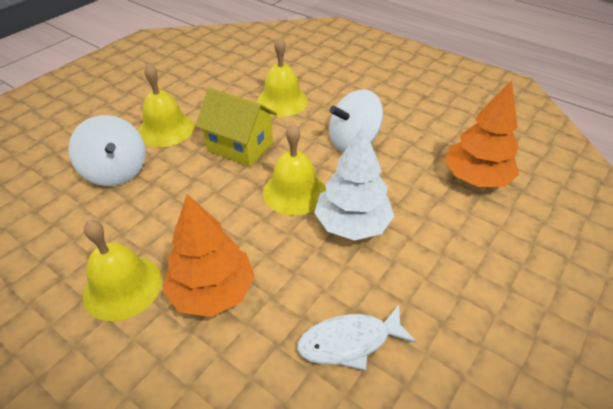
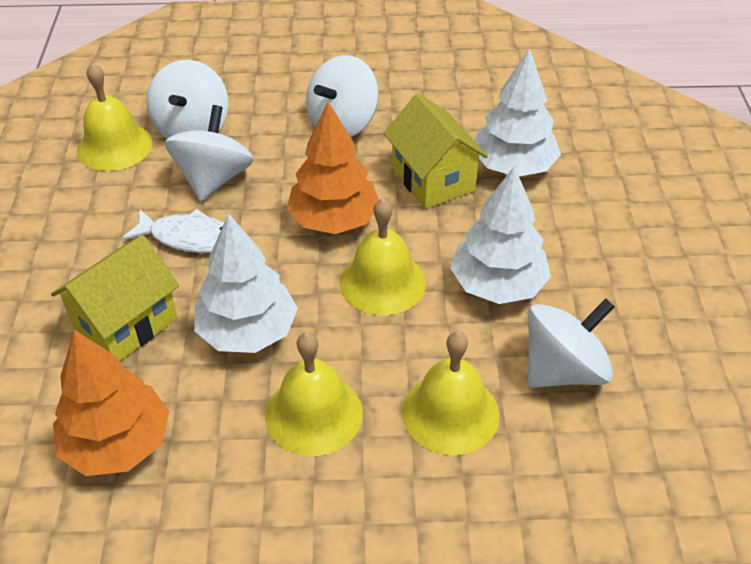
white spinning top: 2 -> 4
white tree: 1 -> 3
yellow house: 1 -> 2

